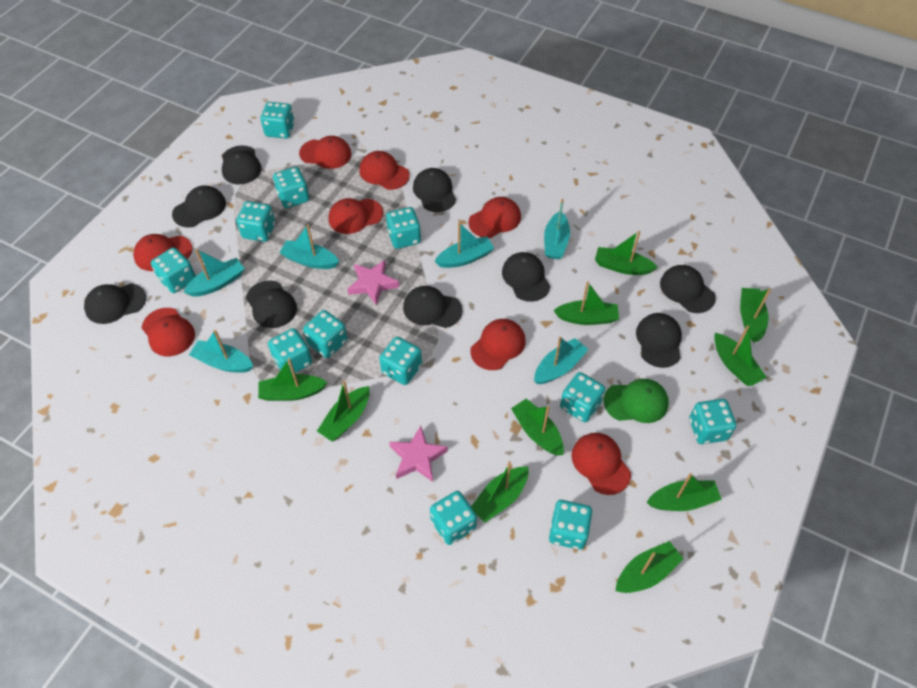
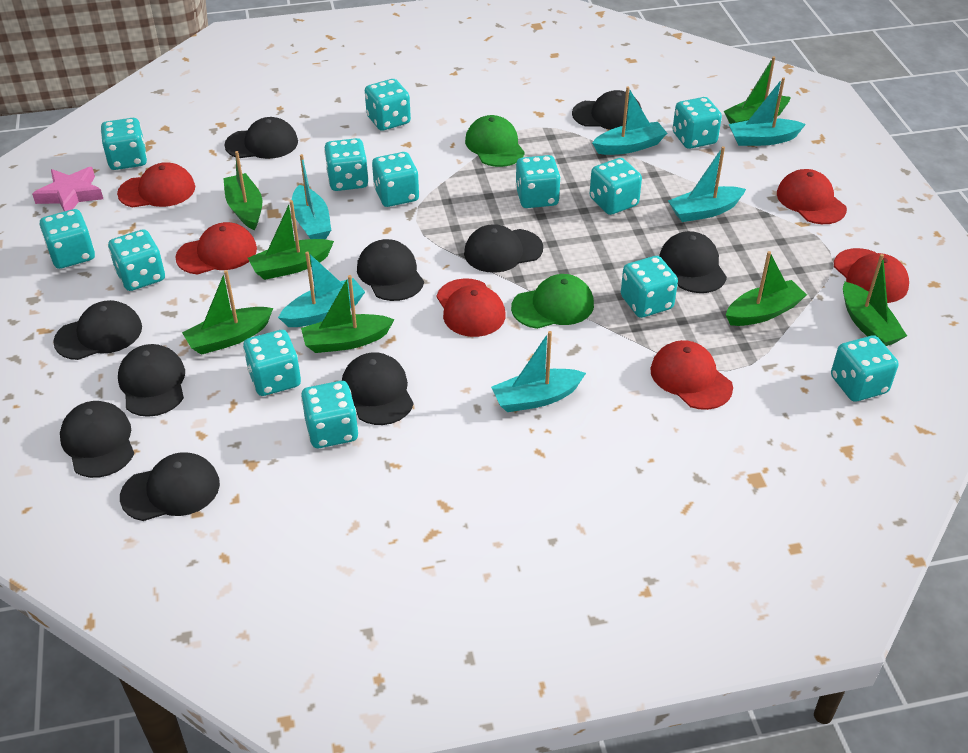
black cap: 9 -> 10
green boat: 10 -> 7
green cap: 1 -> 2
pink star: 2 -> 1
red cap: 8 -> 6
turquoise dice: 12 -> 13

